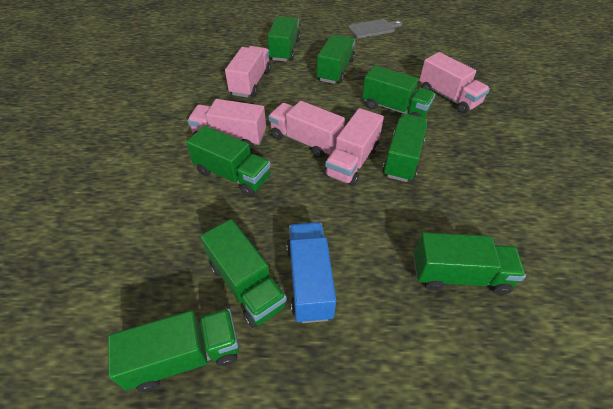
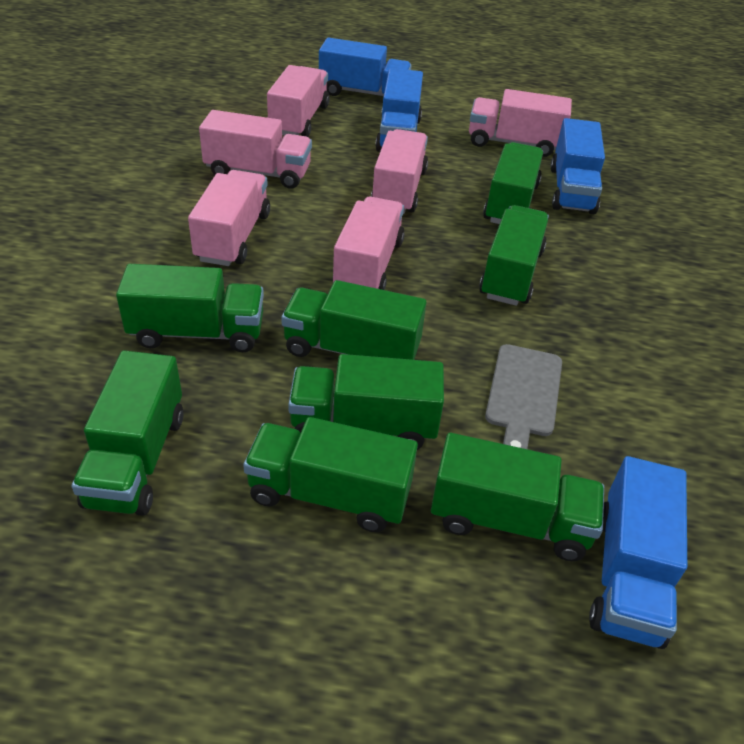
blue truck: 1 -> 4
pink truck: 5 -> 6

